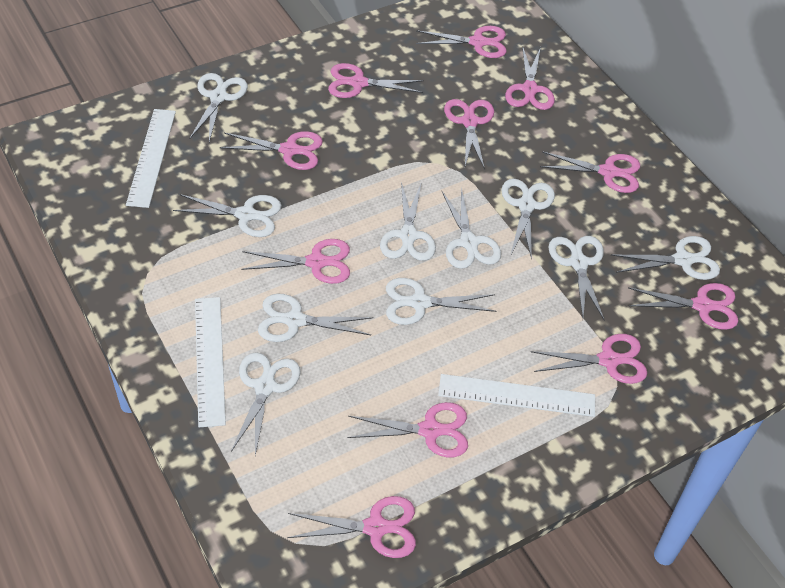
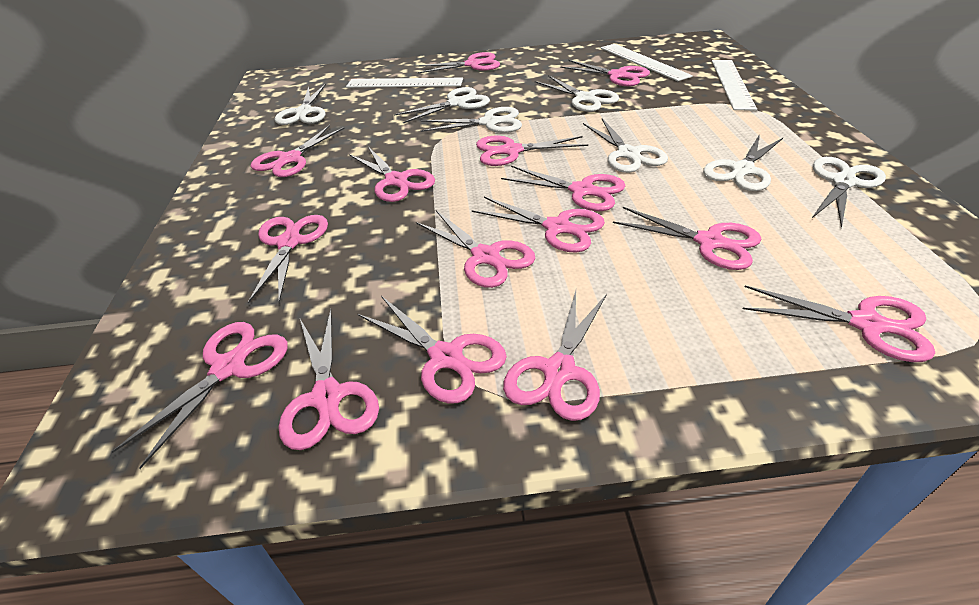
pink scissors: 11 -> 15
white scissors: 10 -> 7

